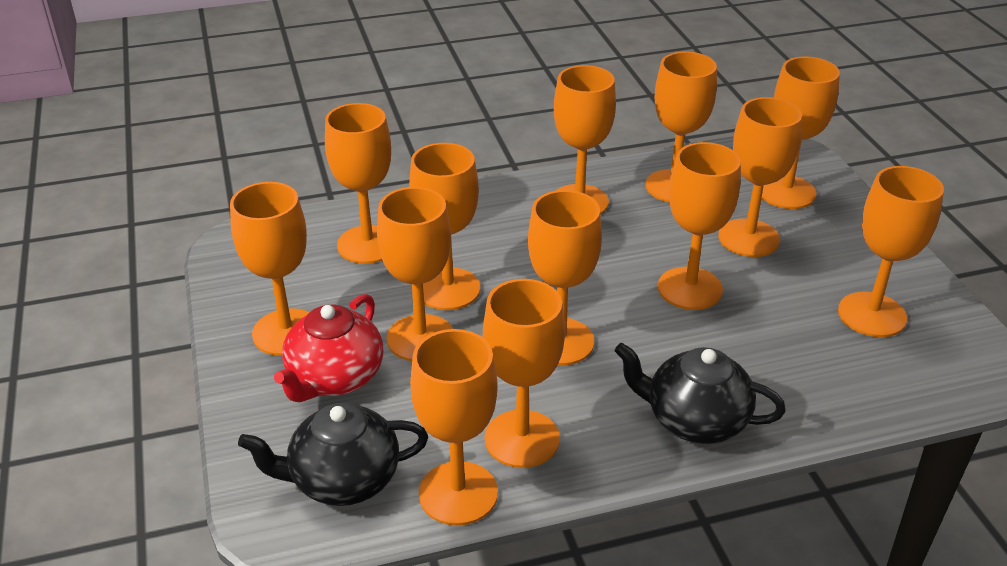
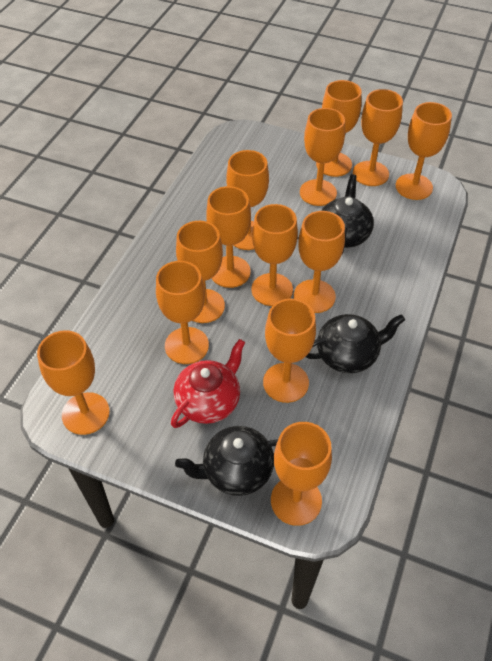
black teapot: 2 -> 3

